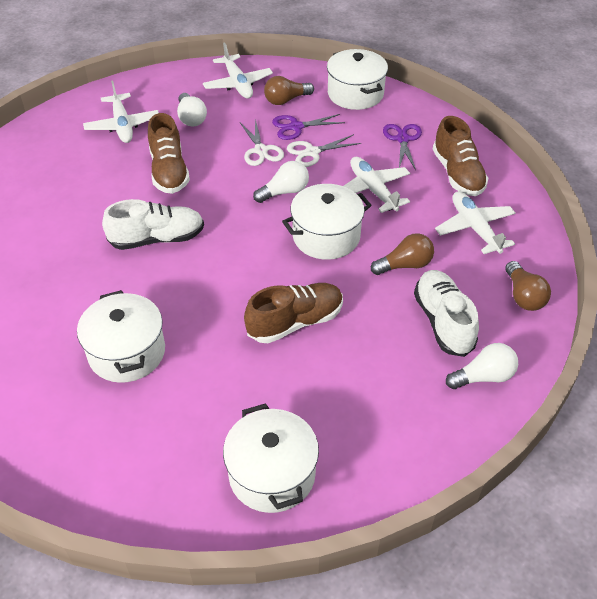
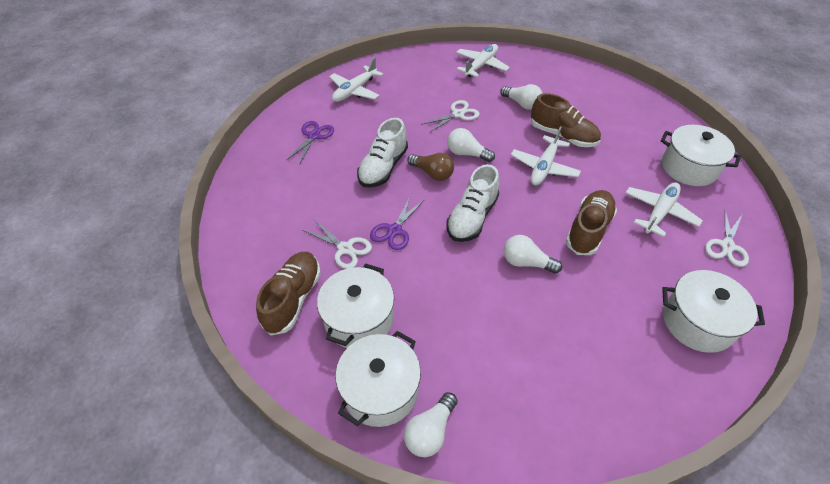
brown light bulb: 3 -> 1
white light bulb: 3 -> 4
white scissors: 2 -> 3

